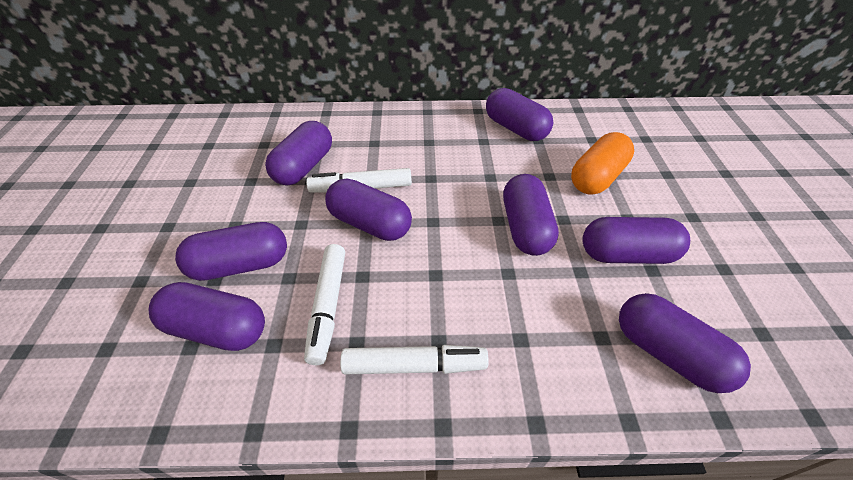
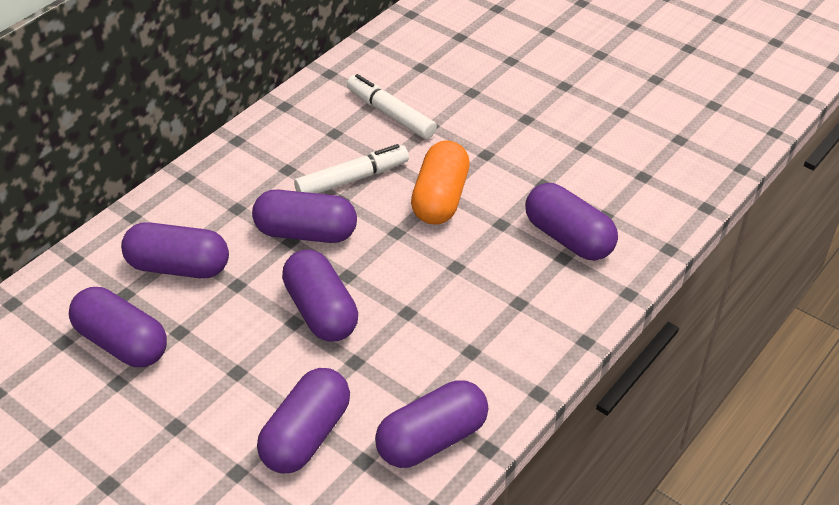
purple capsule: 8 -> 7
white marker: 3 -> 2

